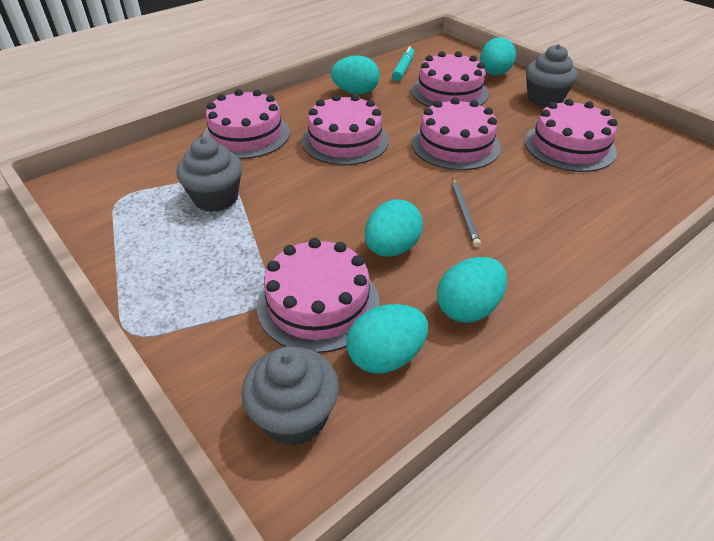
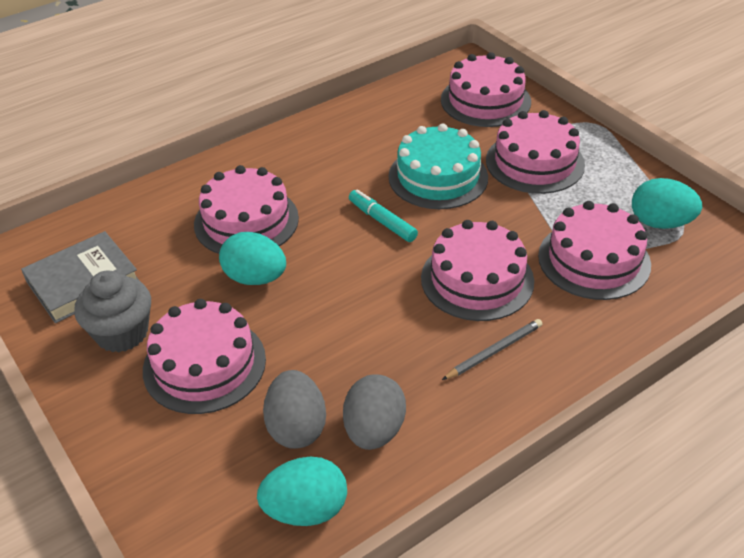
grey book: 0 -> 1
grey cupcake: 3 -> 1
grey egg: 0 -> 2
turquoise cake: 0 -> 1
turquoise egg: 5 -> 3

